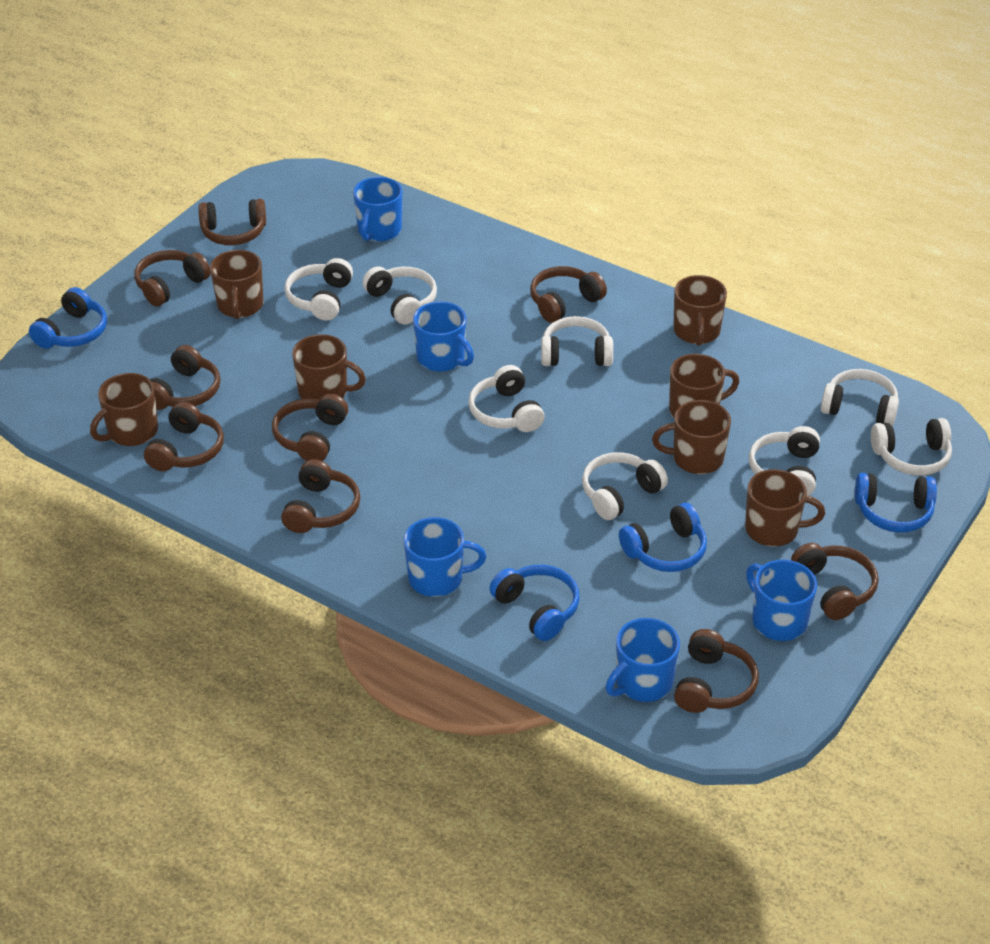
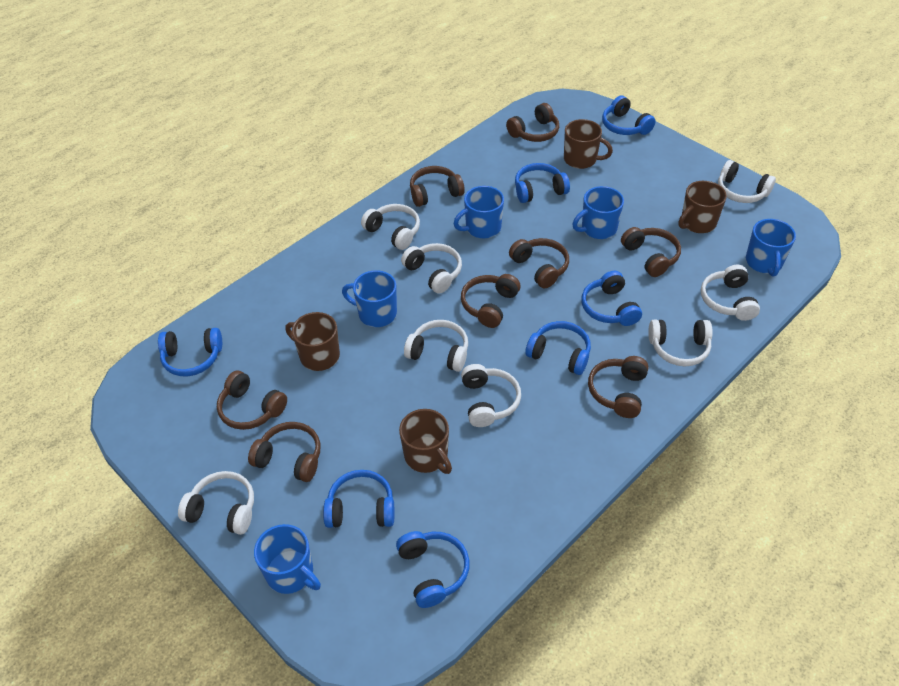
blue headphones: 4 -> 7
brown headphones: 9 -> 8
brown mug: 7 -> 4

